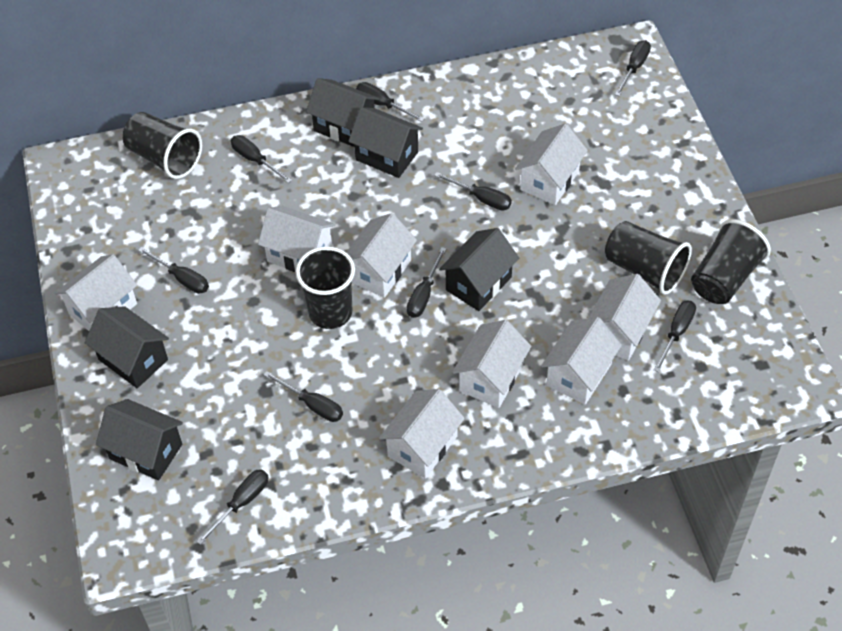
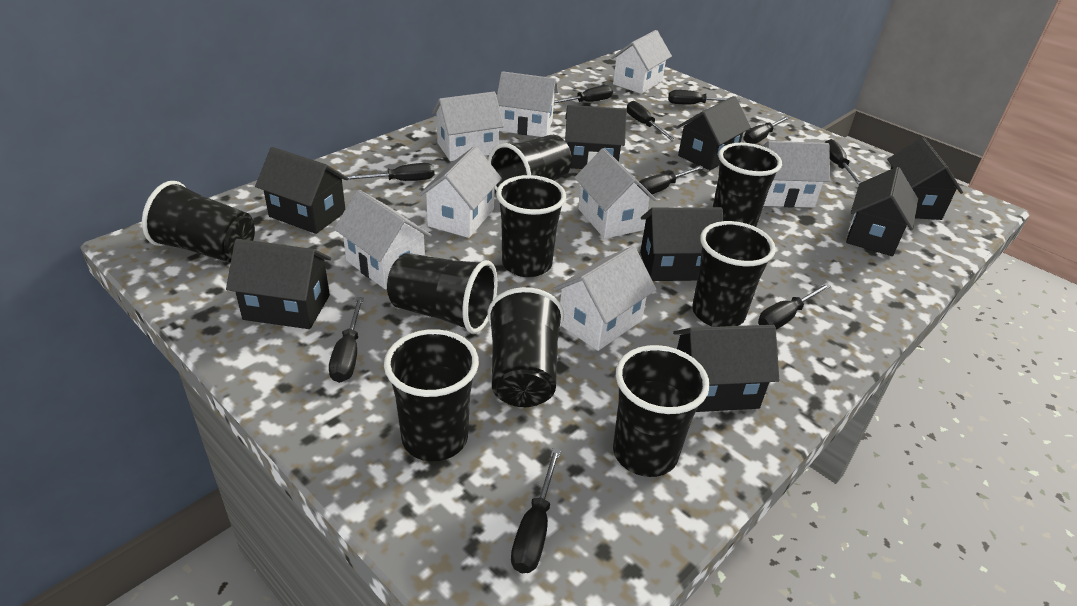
black cup: 4 -> 9
black house: 5 -> 8
black screwdriver: 9 -> 10

